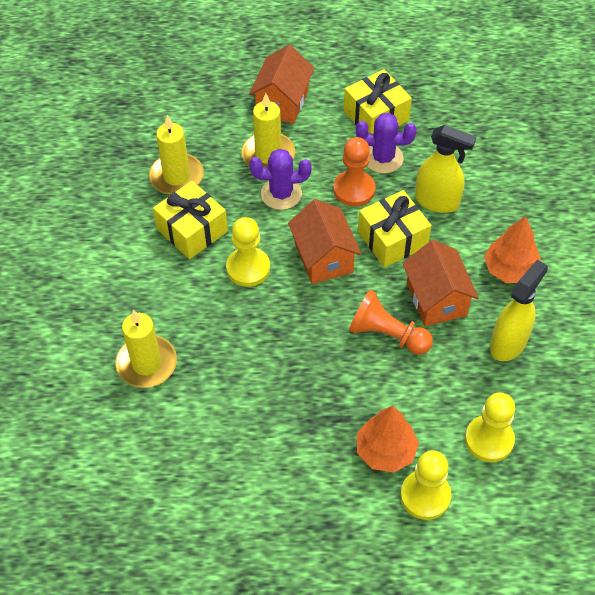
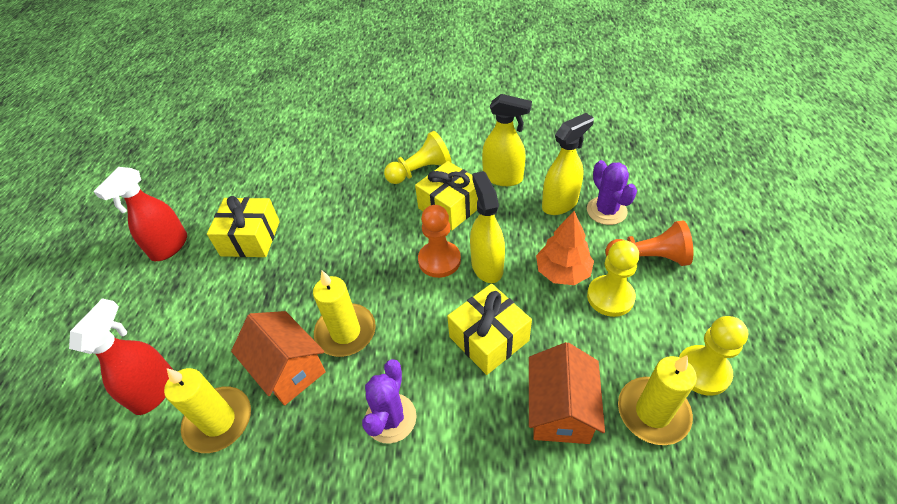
orange house: 3 -> 2
orange tree: 2 -> 1
red spray bottle: 0 -> 2
yellow spray bottle: 2 -> 3

